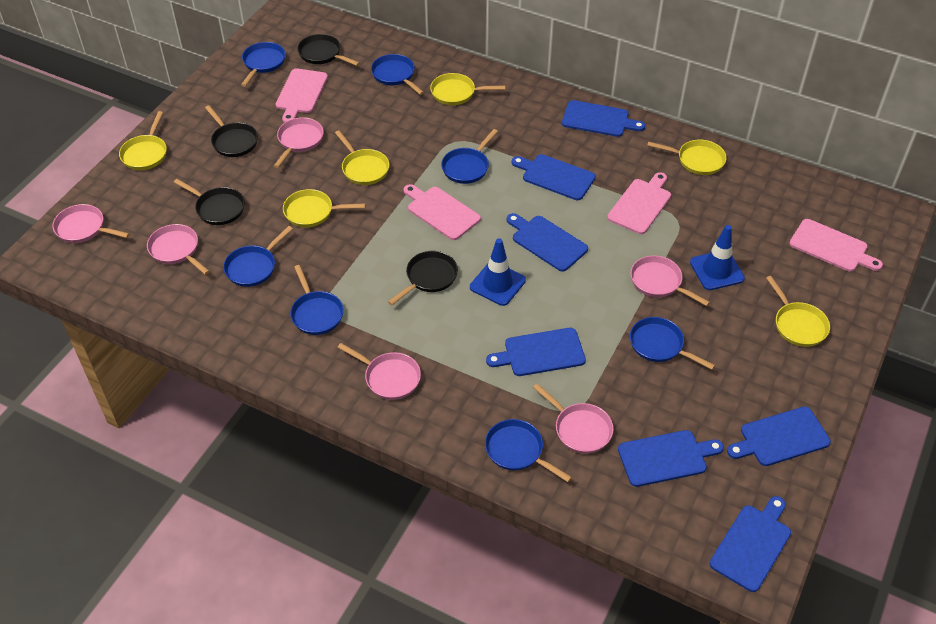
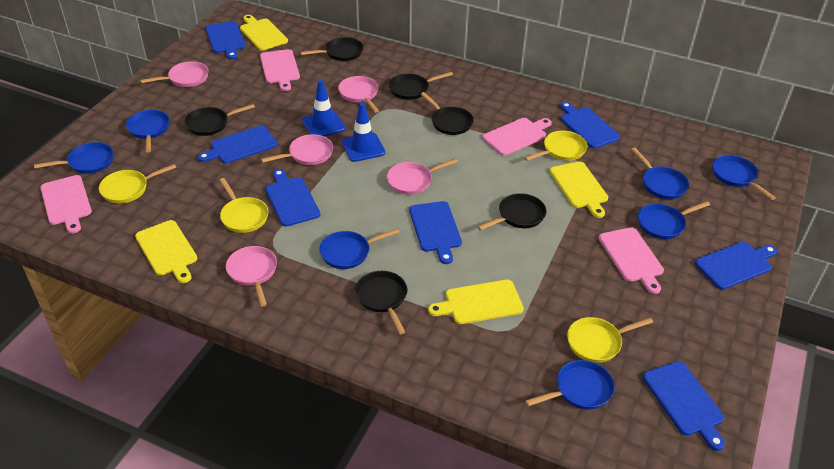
black pan: 4 -> 6
pink pan: 6 -> 5
yellow cutting board: 0 -> 4
yellow pan: 6 -> 4

